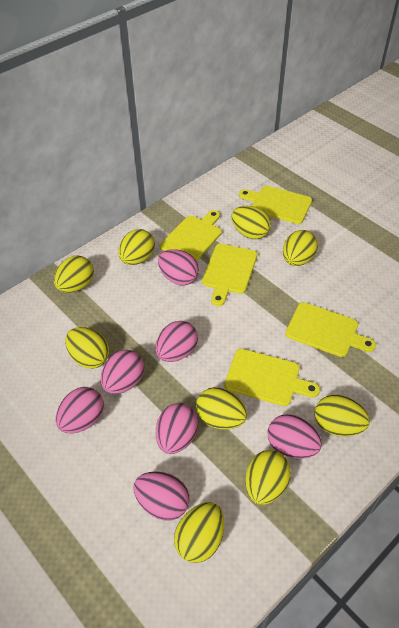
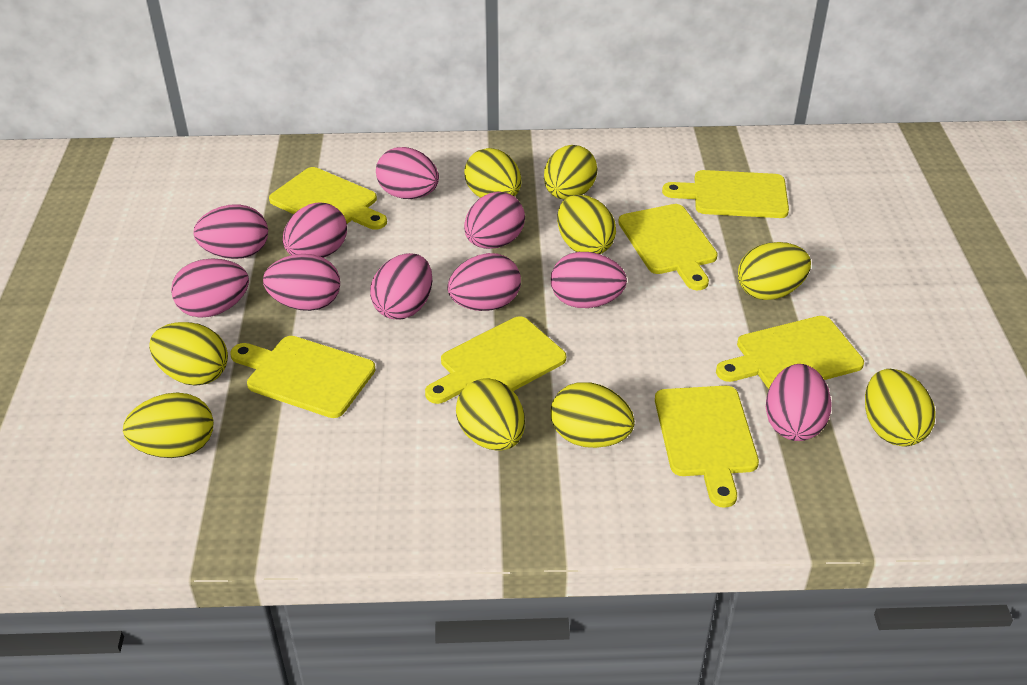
pink egg: 7 -> 10
yellow cutting board: 5 -> 7

